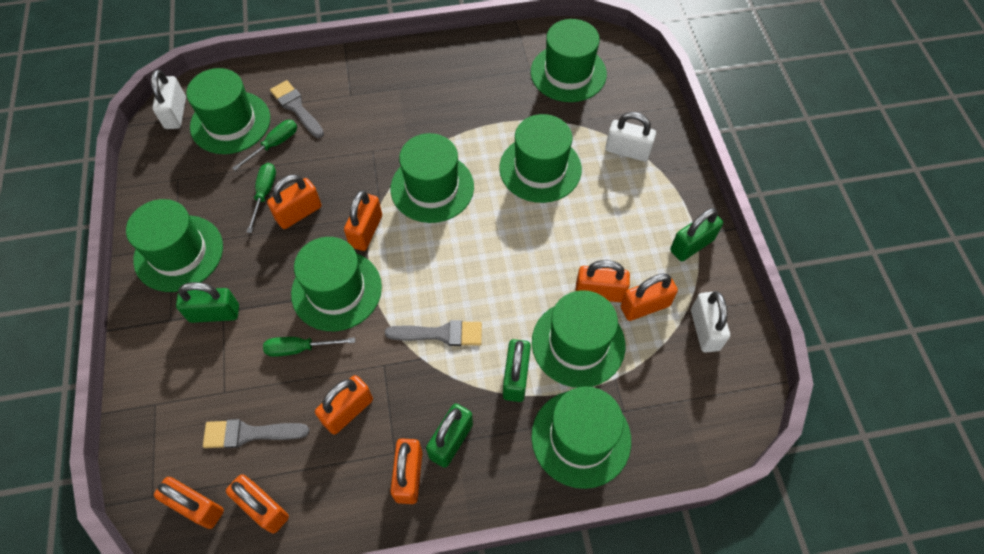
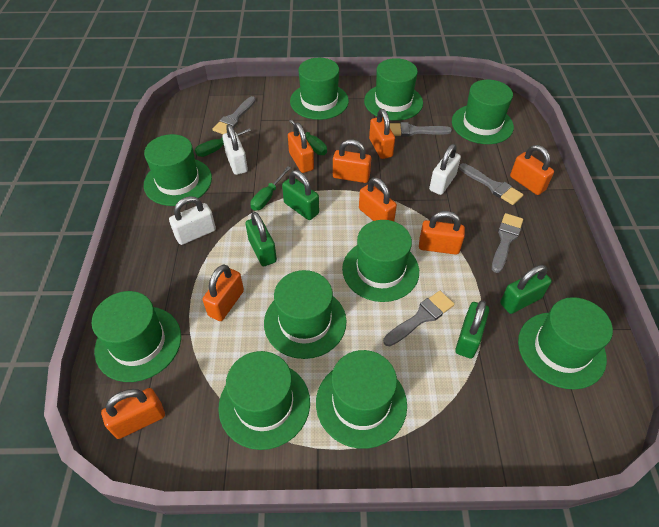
green hat: 8 -> 10
grey brush: 3 -> 5

